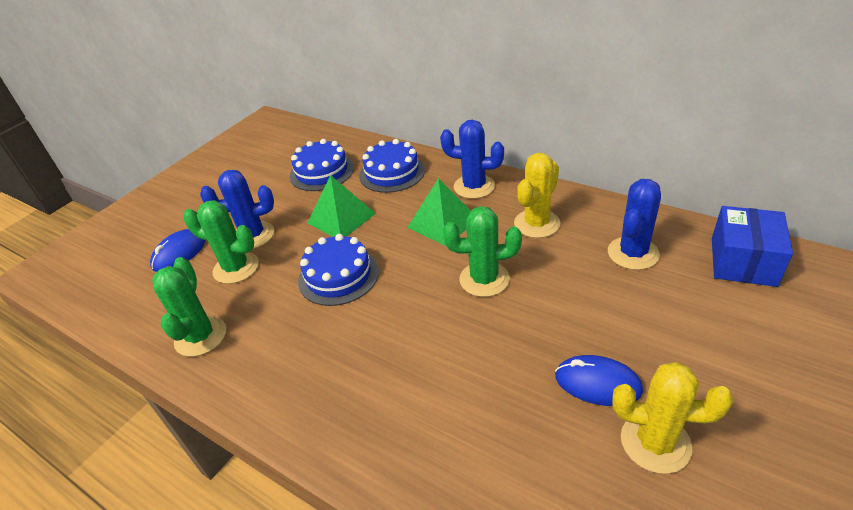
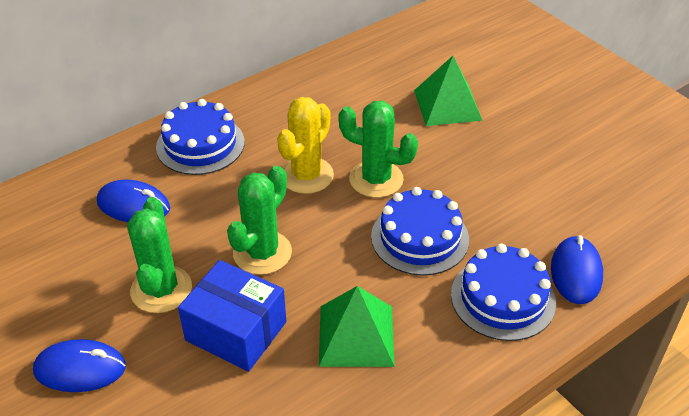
blue cactus: 3 -> 0
blue mouse: 2 -> 3
yellow cactus: 2 -> 1

